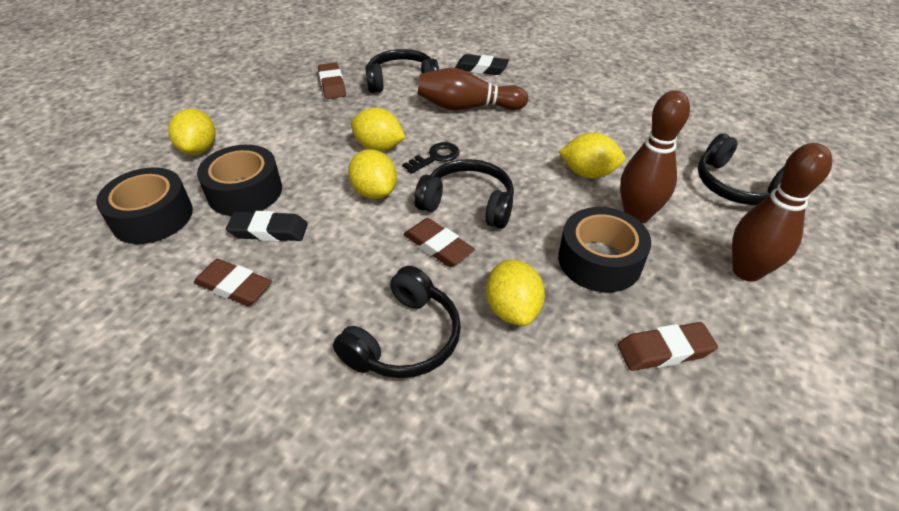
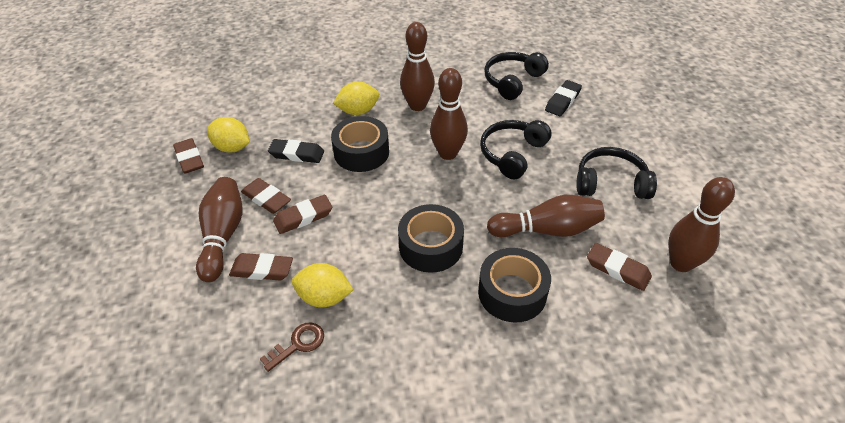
black headphones: 4 -> 3
black key: 1 -> 0
brown bowling pin: 3 -> 5
brown eraser: 4 -> 5
brown key: 0 -> 1
yellow lemon: 5 -> 3

